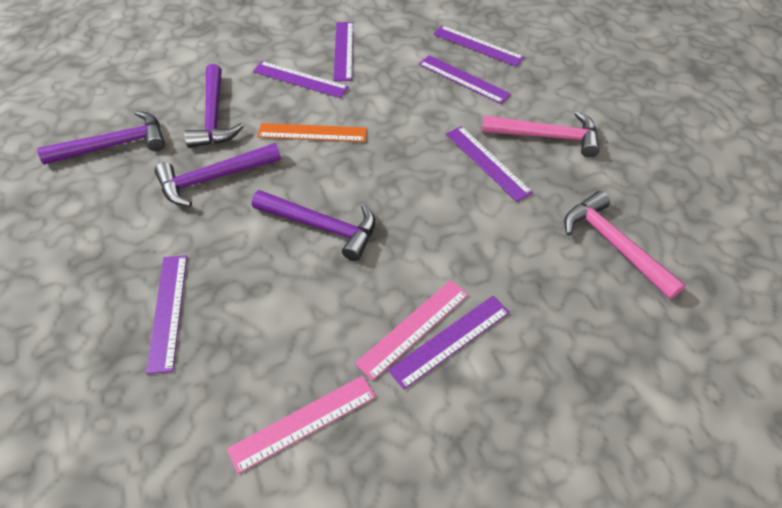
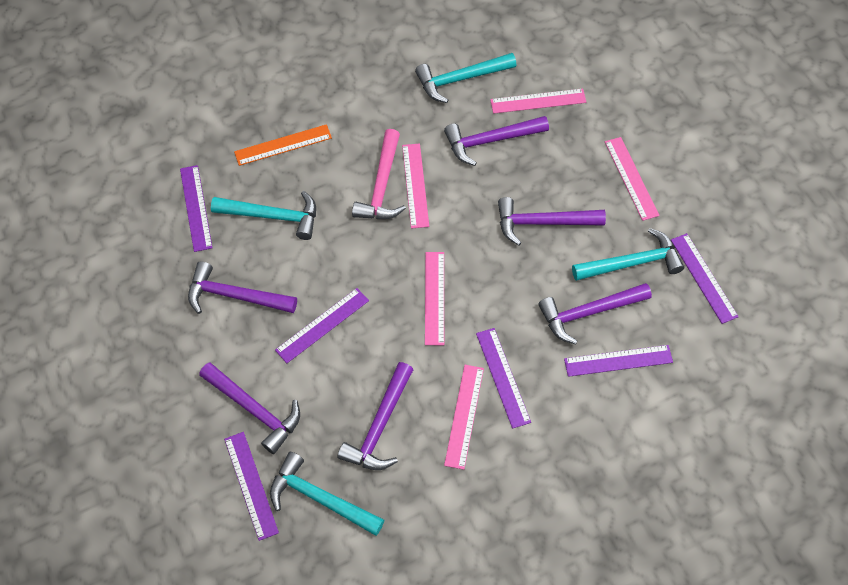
pink hammer: 2 -> 1
pink ruler: 2 -> 5
purple hammer: 4 -> 6
purple ruler: 7 -> 6
turquoise hammer: 0 -> 4

